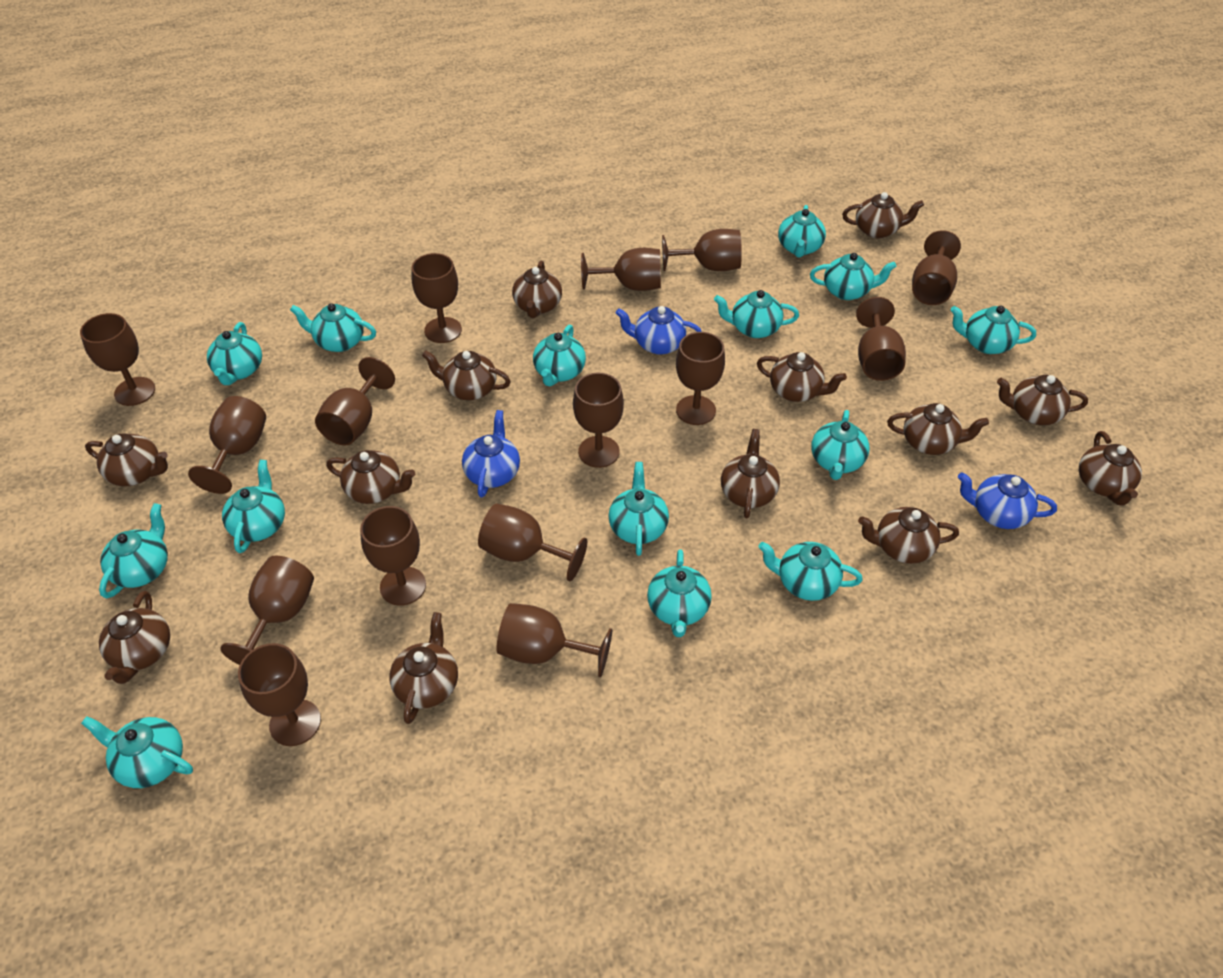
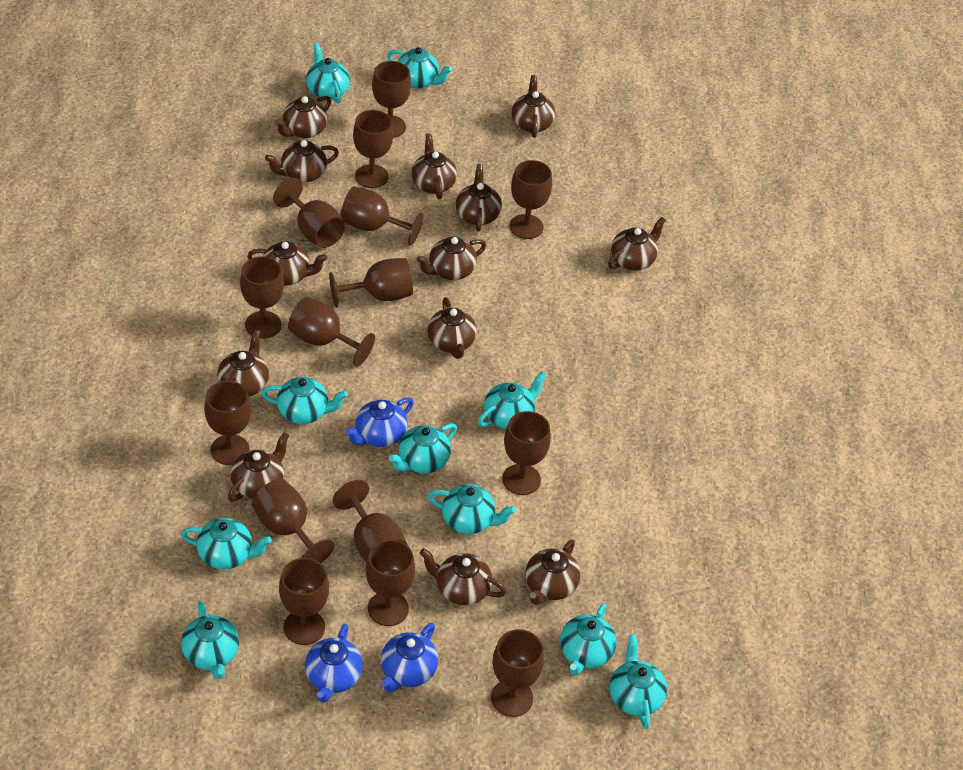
turquoise teapot: 14 -> 10

